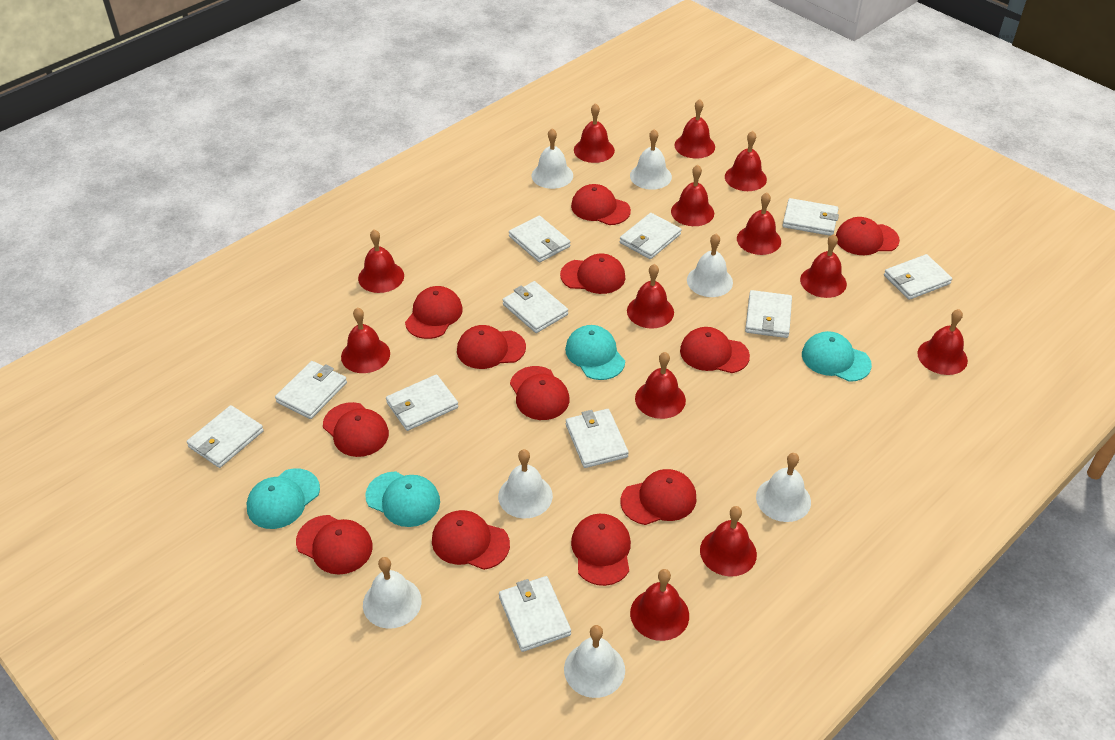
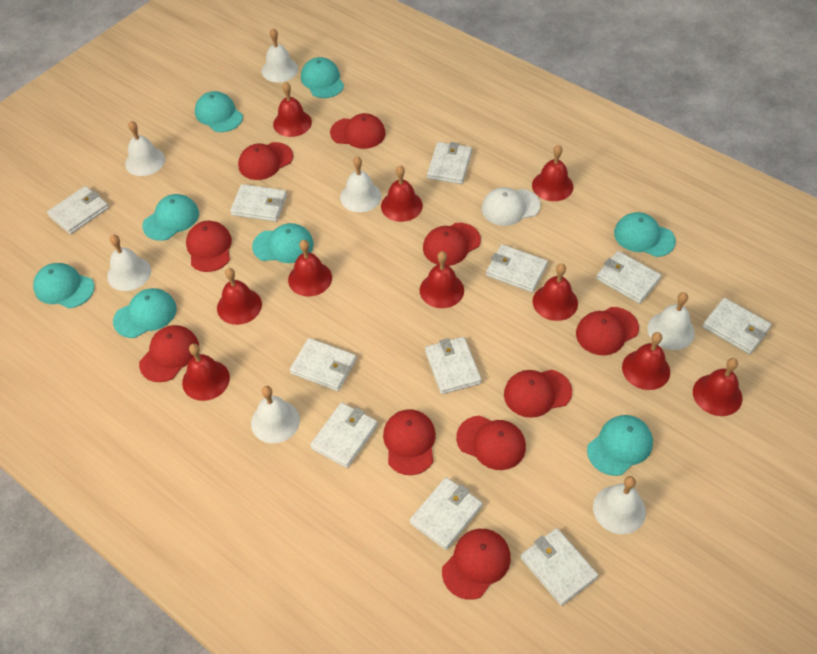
red bell: 13 -> 10
red cap: 12 -> 10
turquoise cap: 4 -> 8
white cap: 0 -> 1

